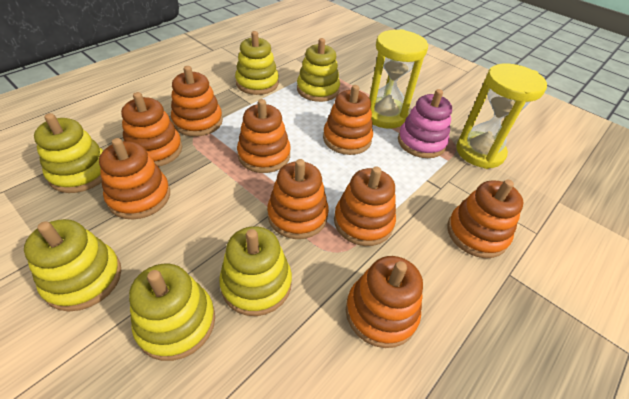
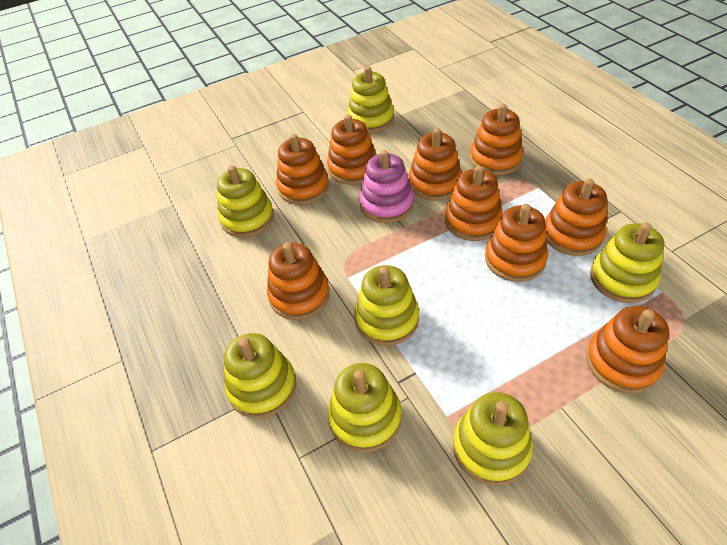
yellow hourglass: 2 -> 0
yellow stacking toy: 6 -> 7

